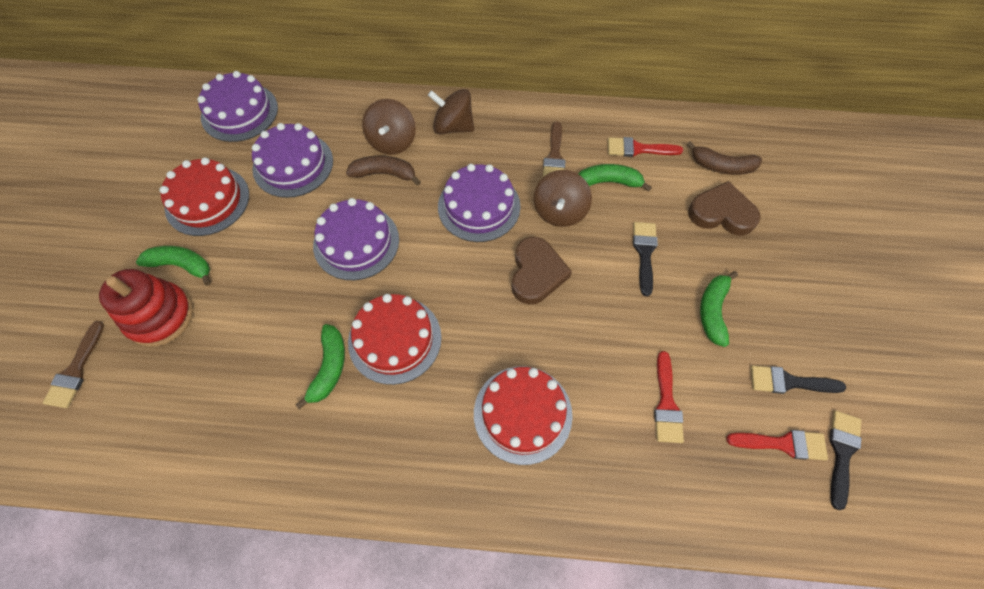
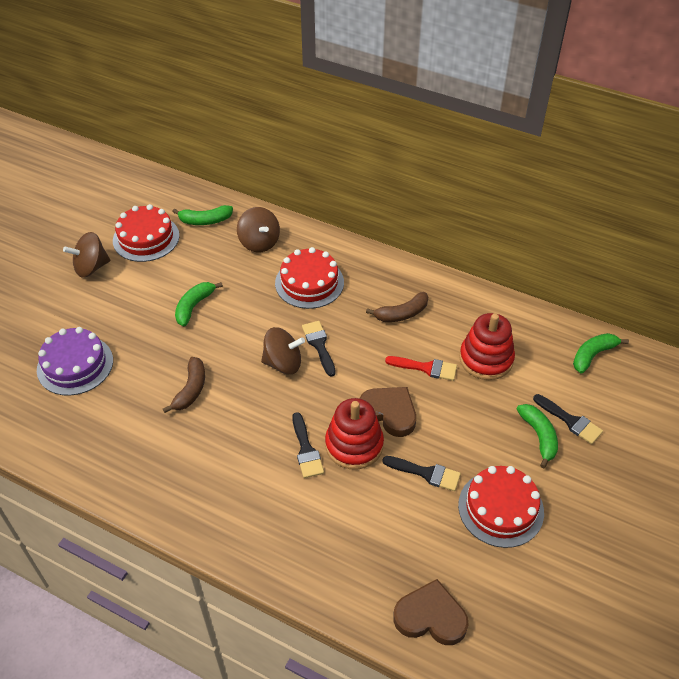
black brush: 3 -> 4
brown brush: 2 -> 0
purple cake: 4 -> 1
red brush: 3 -> 1
red stacking toy: 1 -> 2

